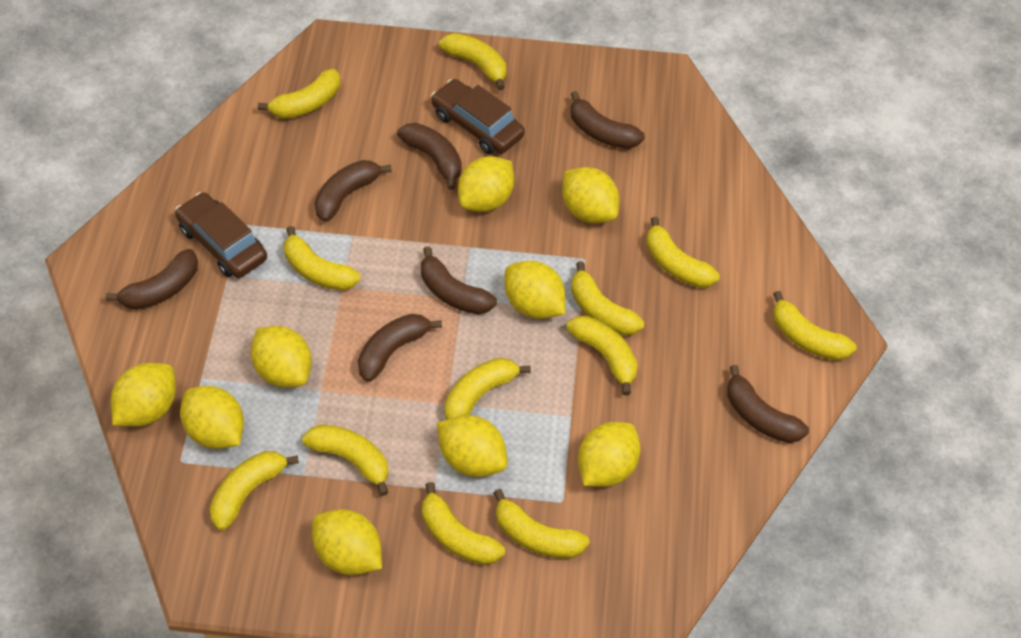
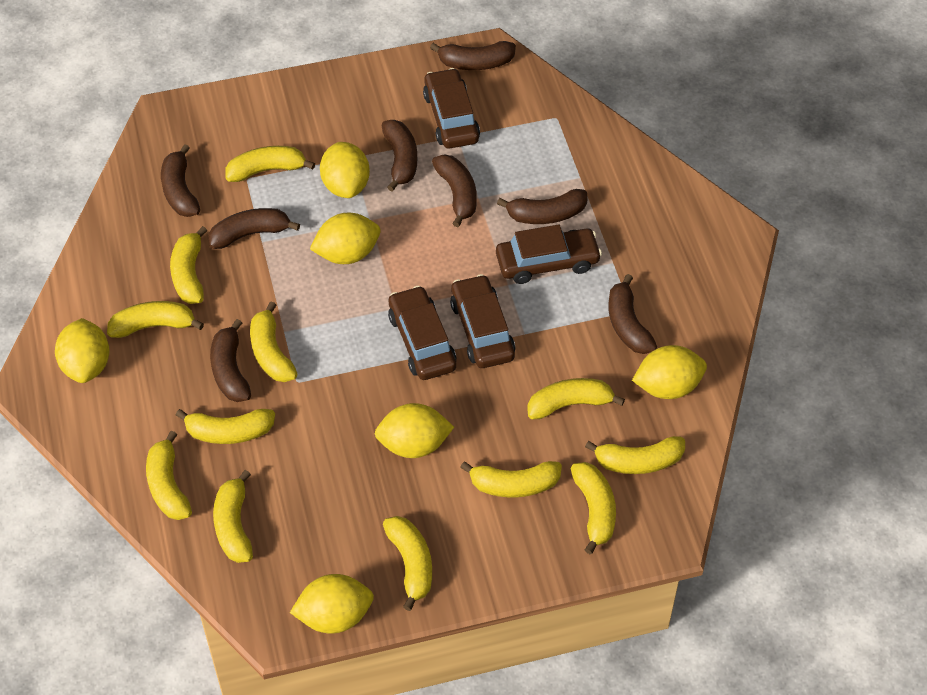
brown banana: 7 -> 8
brown car: 2 -> 4
yellow lemon: 9 -> 6

